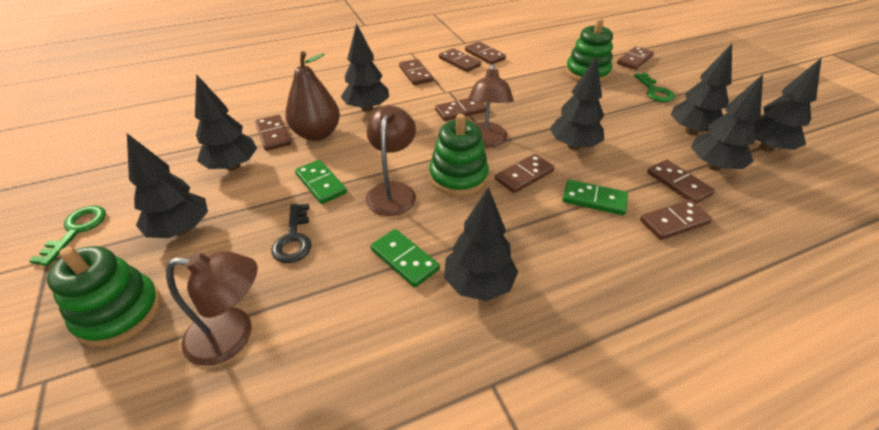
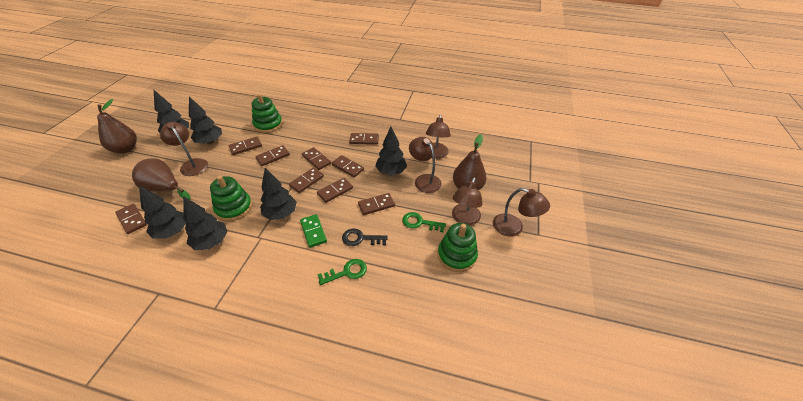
black tree: 8 -> 6
brown lamp: 3 -> 5
brown pear: 1 -> 3
green domino: 3 -> 1

